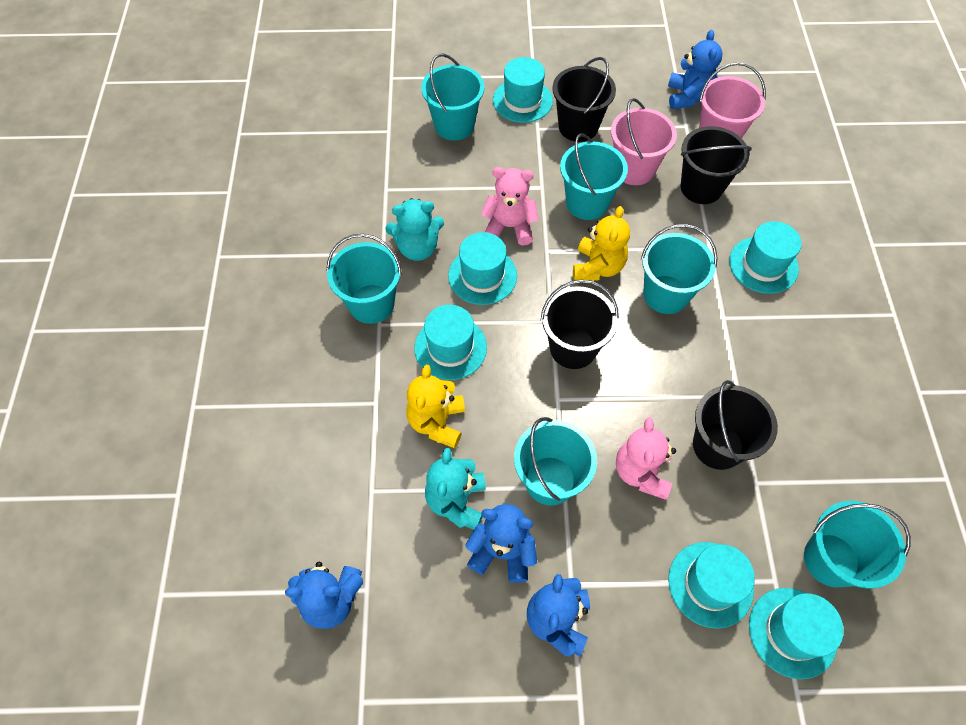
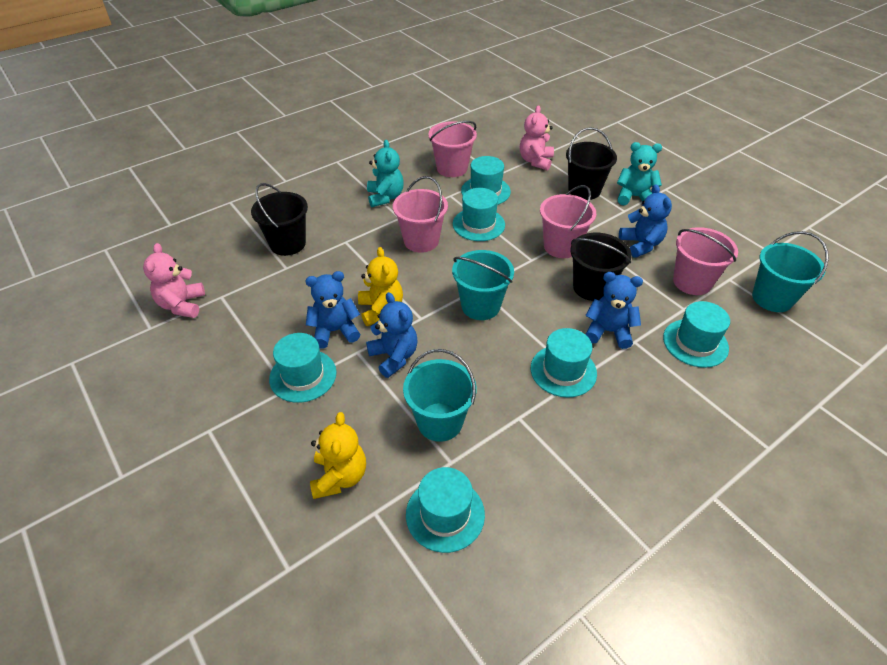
black bucket: 4 -> 3
pink bucket: 2 -> 4
turquoise bucket: 6 -> 3

